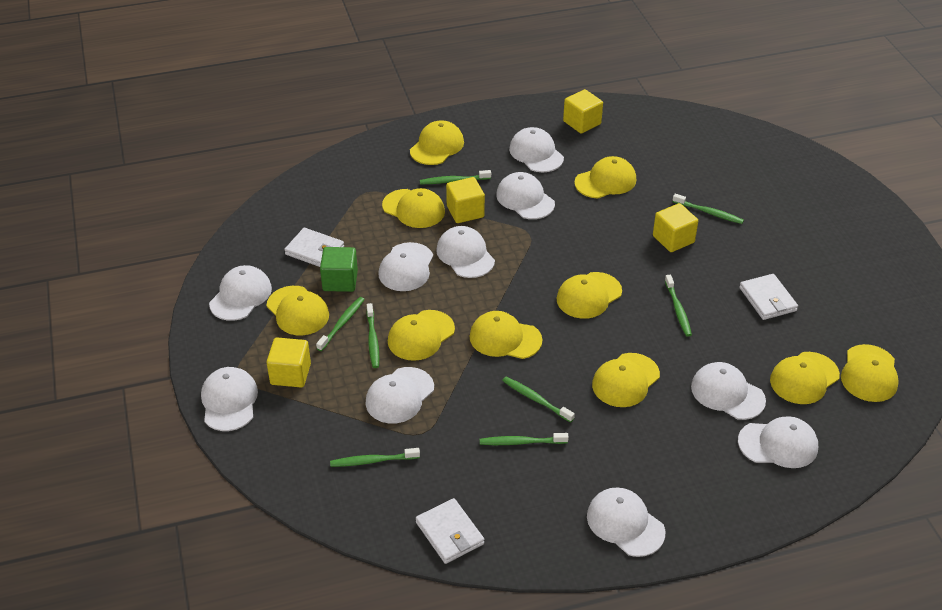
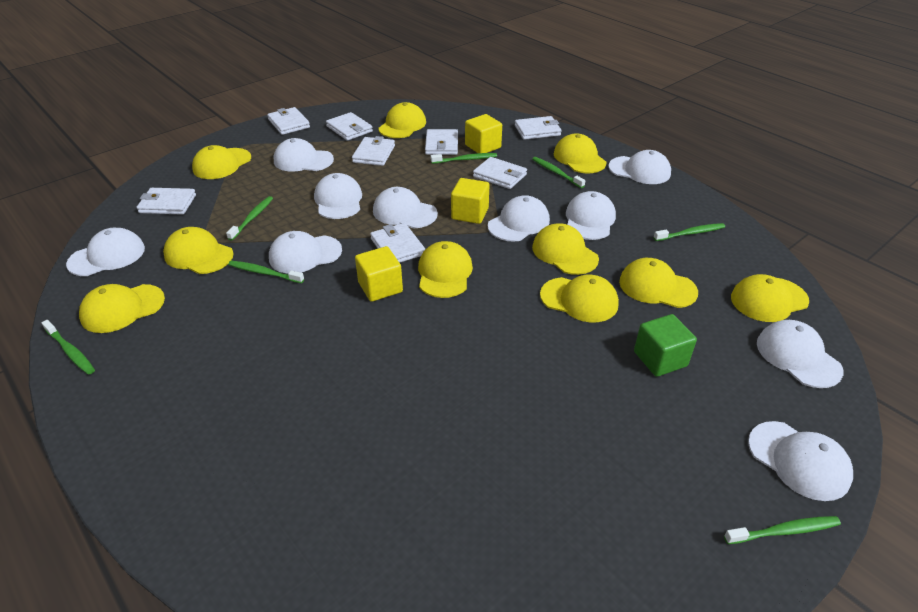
green toothbrush: 8 -> 7
white wallet: 3 -> 8
yellow cube: 4 -> 3

